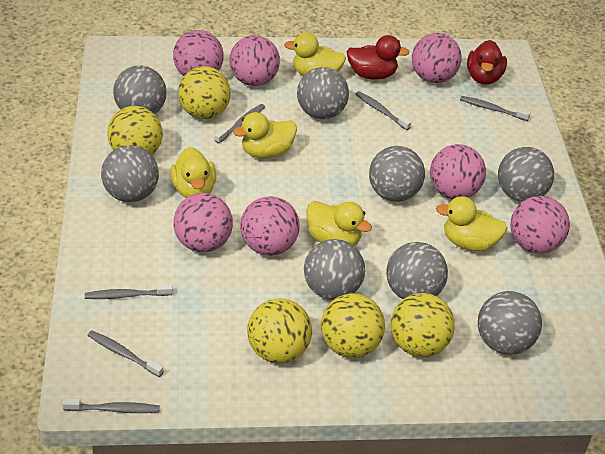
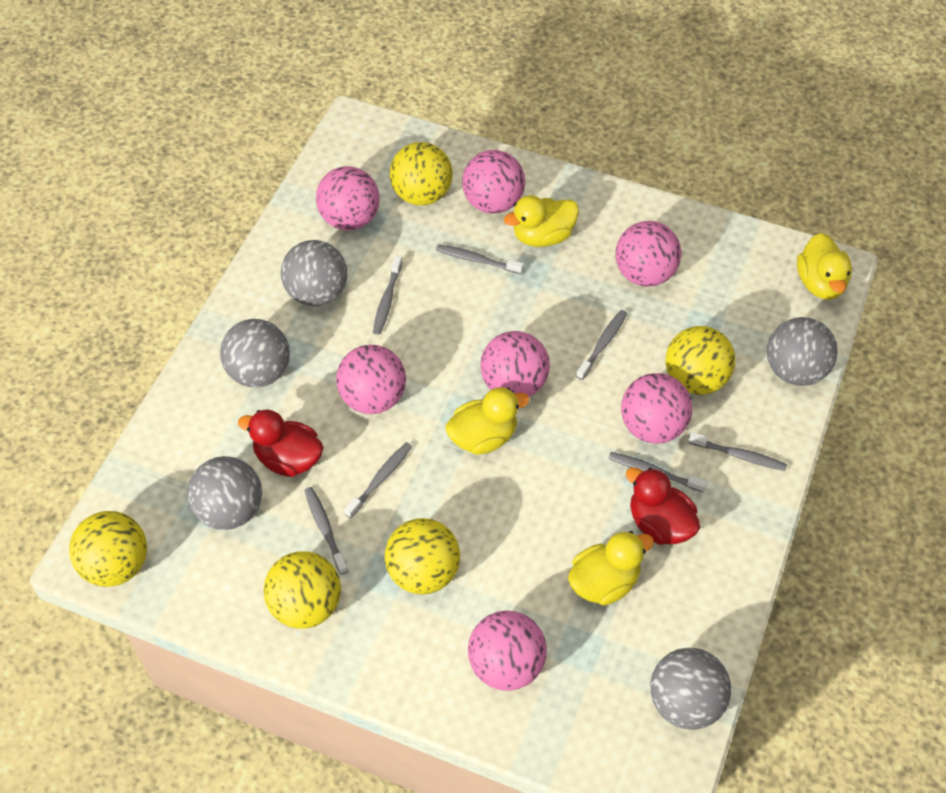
grey ball: 8 -> 5
grey toothbrush: 6 -> 7
yellow duck: 5 -> 4

